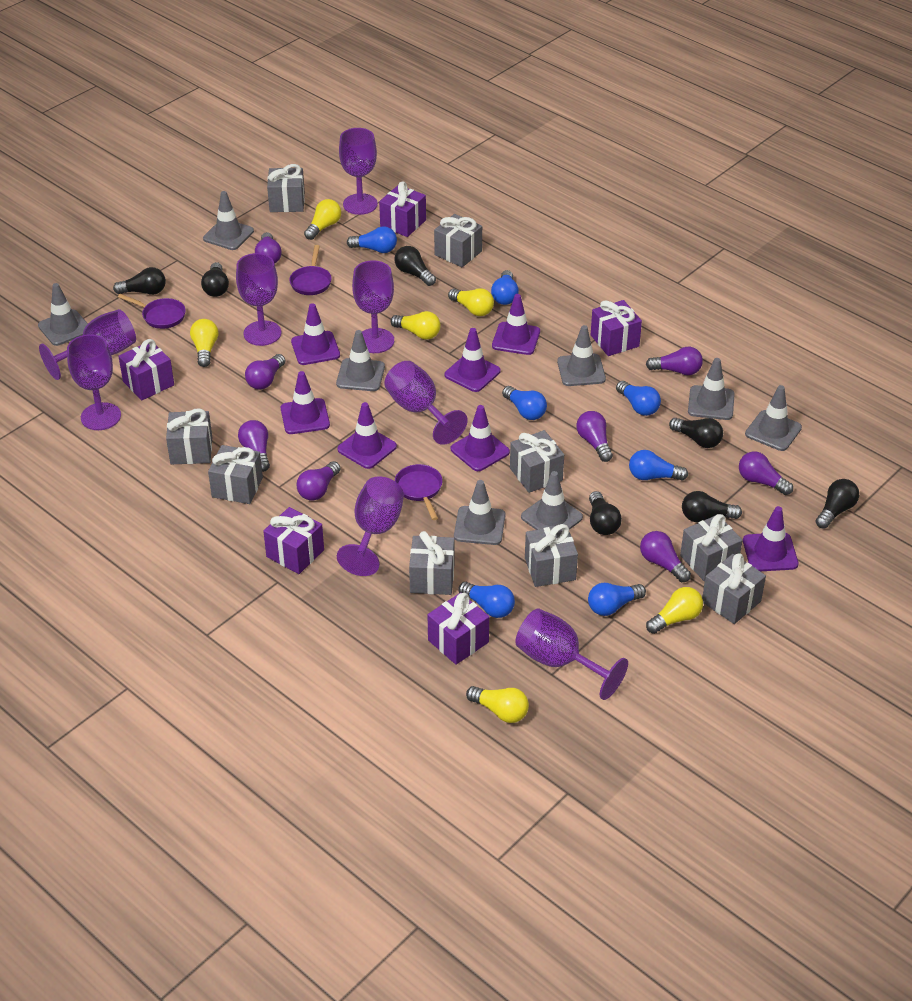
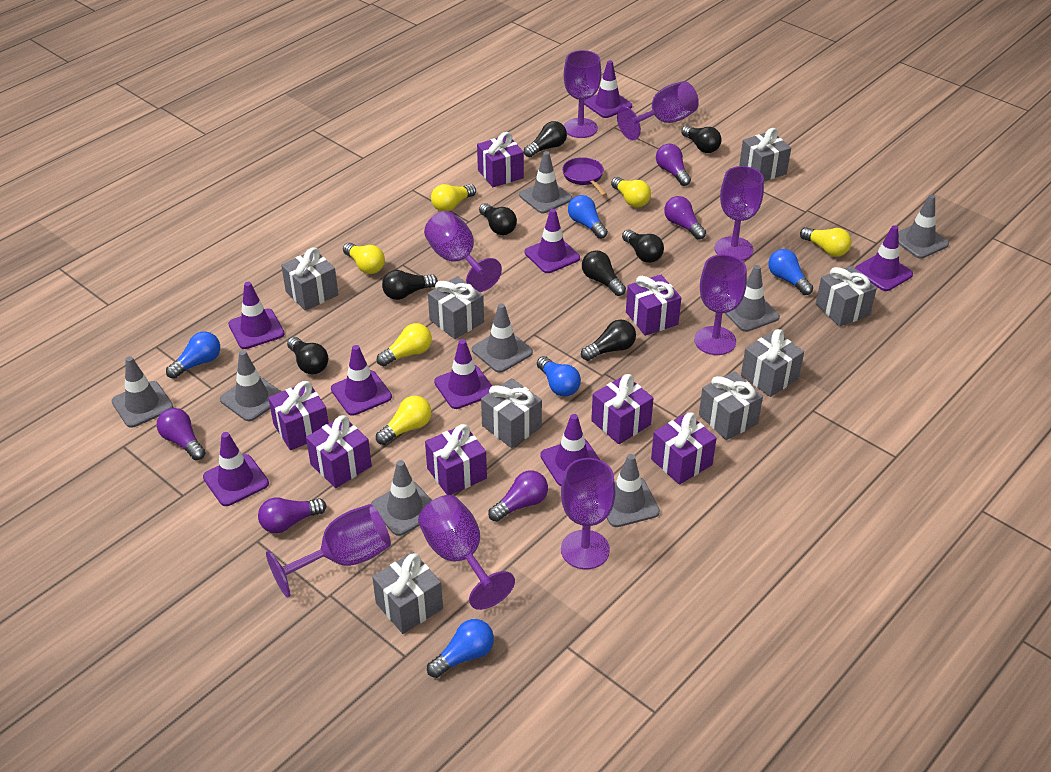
black light bulb: 7 -> 8
blue light bulb: 7 -> 5
grey gift: 9 -> 8
purple gift: 5 -> 7
purple light bulb: 8 -> 5
purple pan: 3 -> 1
purple traffic cone: 7 -> 8

